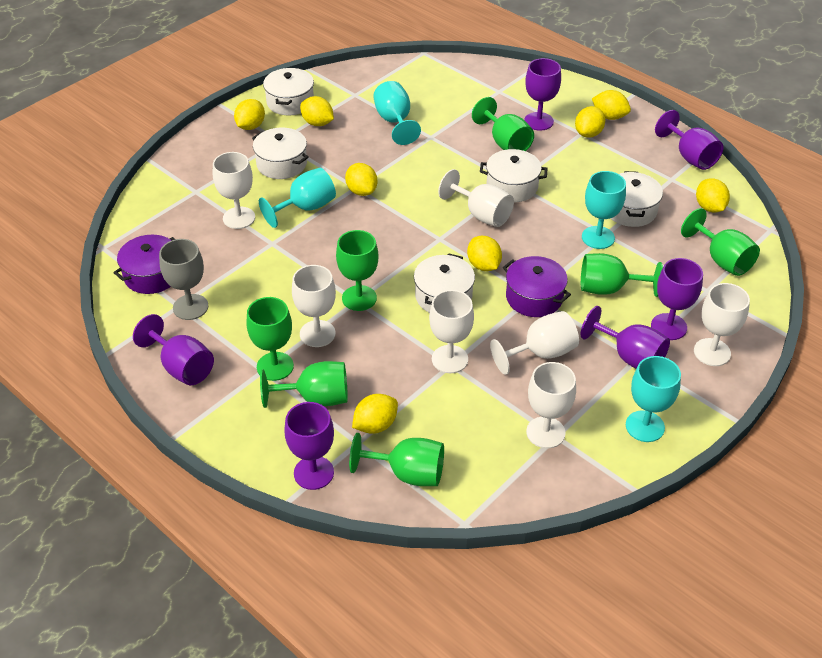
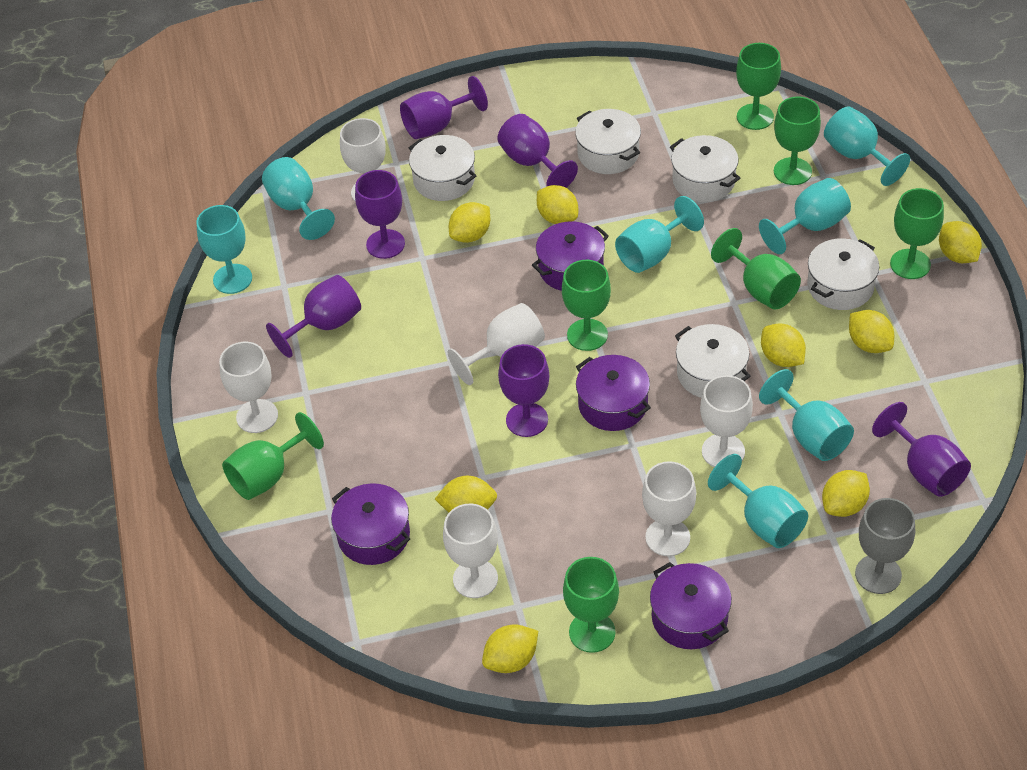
purple pot: 2 -> 4
turquoise goblet: 4 -> 7
white goblet: 7 -> 6

